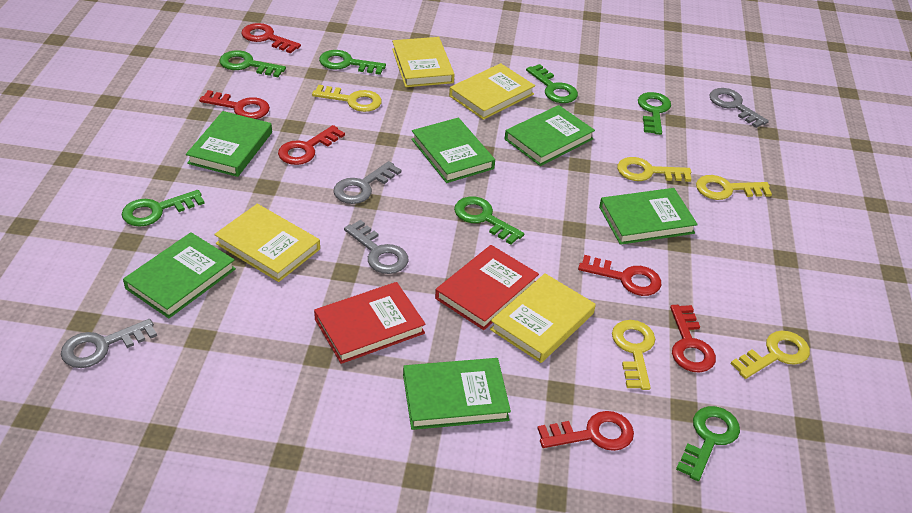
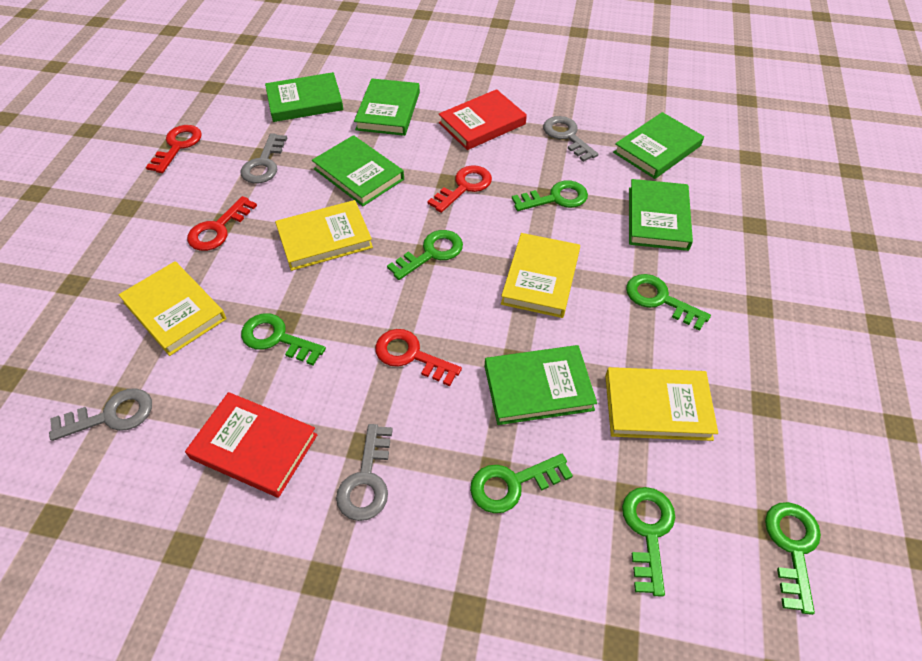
red key: 6 -> 4
yellow key: 5 -> 0

